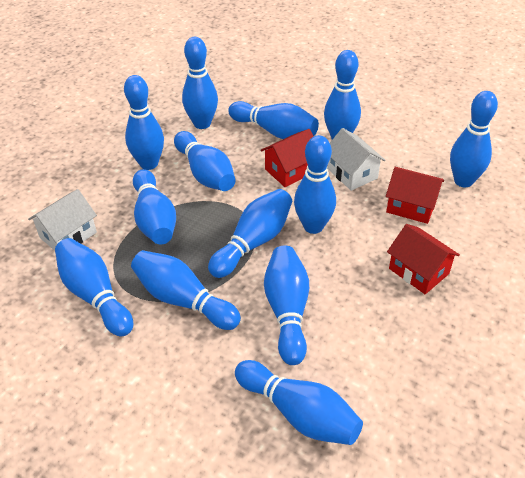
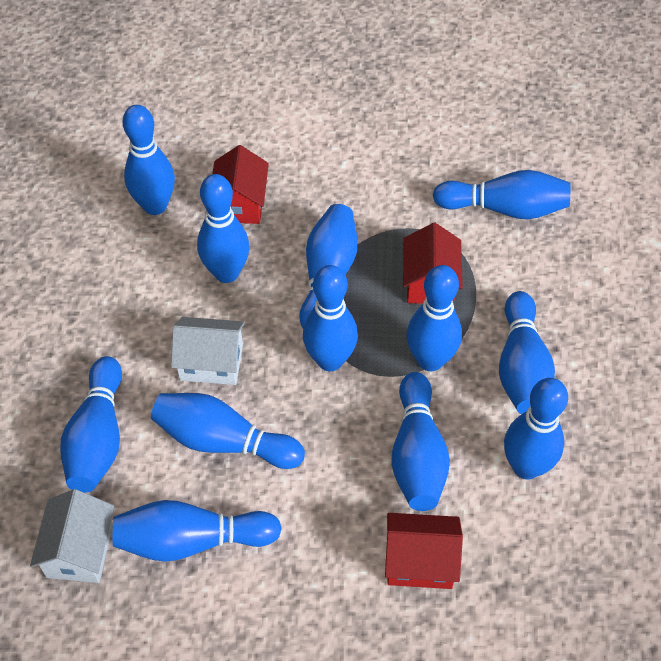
blue bowling pin: 13 -> 12

